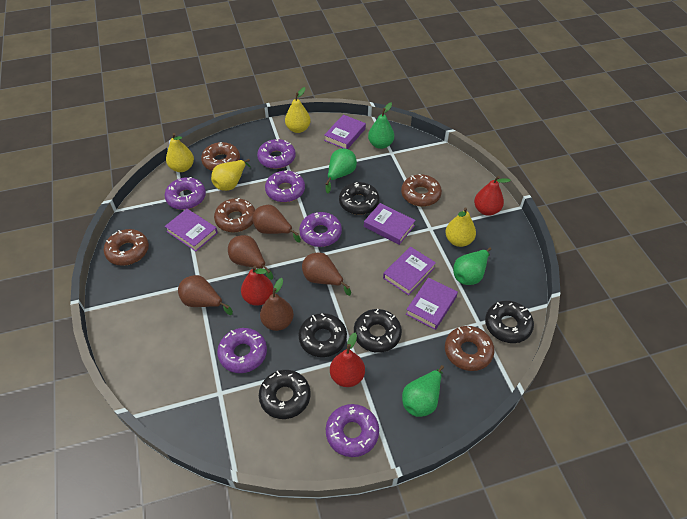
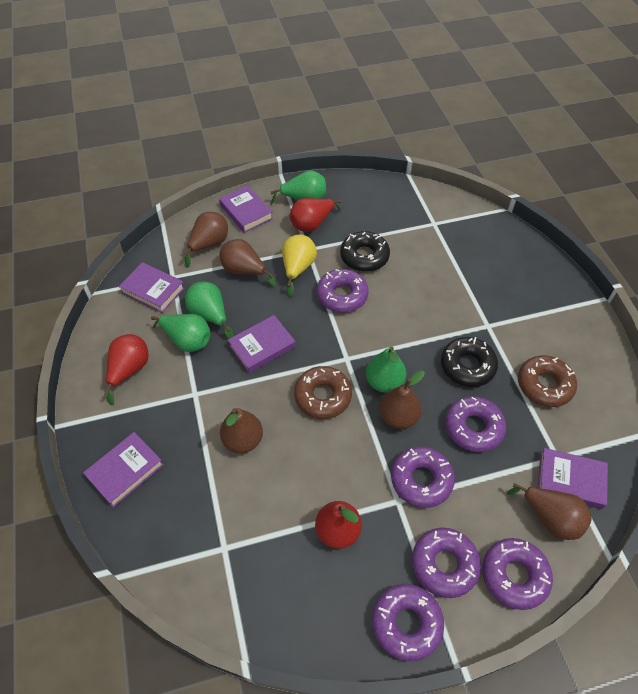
black donut: 5 -> 2
brown donut: 5 -> 2
yellow pear: 4 -> 1

